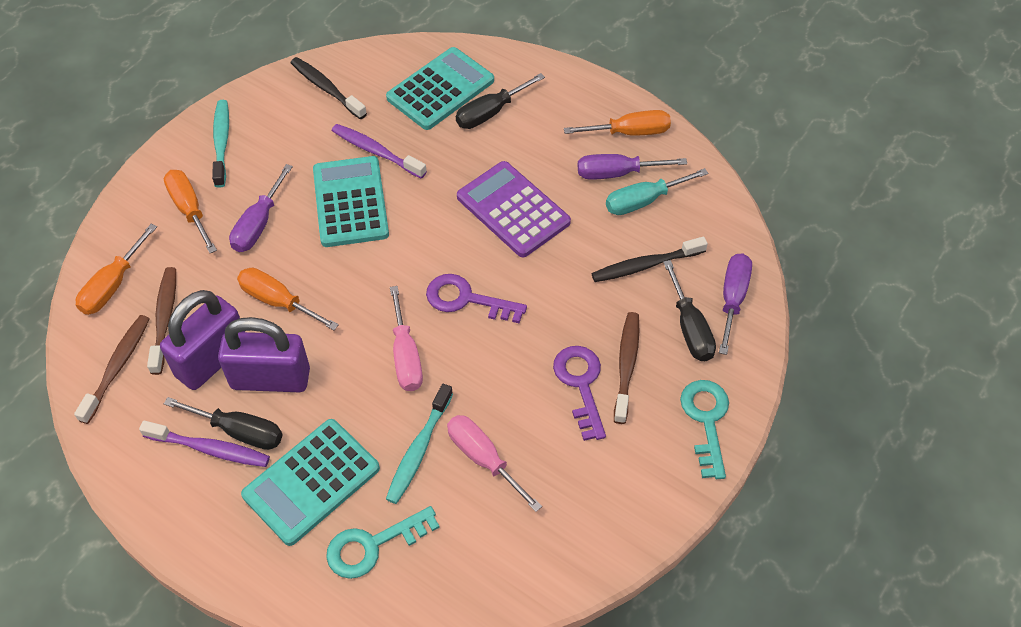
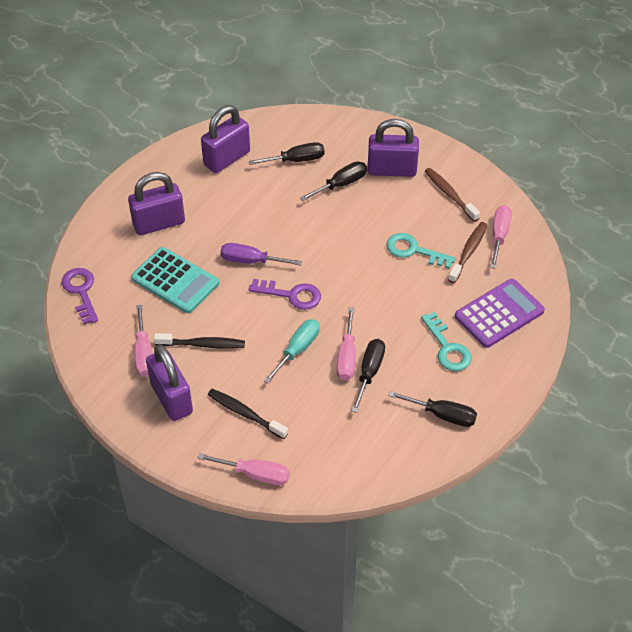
black screwdriver: 3 -> 4
brown toothbrush: 3 -> 2
orange screwdriver: 4 -> 0
pink screwdriver: 2 -> 4
purple padlock: 2 -> 4
purple screwdriver: 3 -> 1
purple toothbrush: 2 -> 0
turquoise calculator: 3 -> 1
turquoise toothbrush: 2 -> 0

